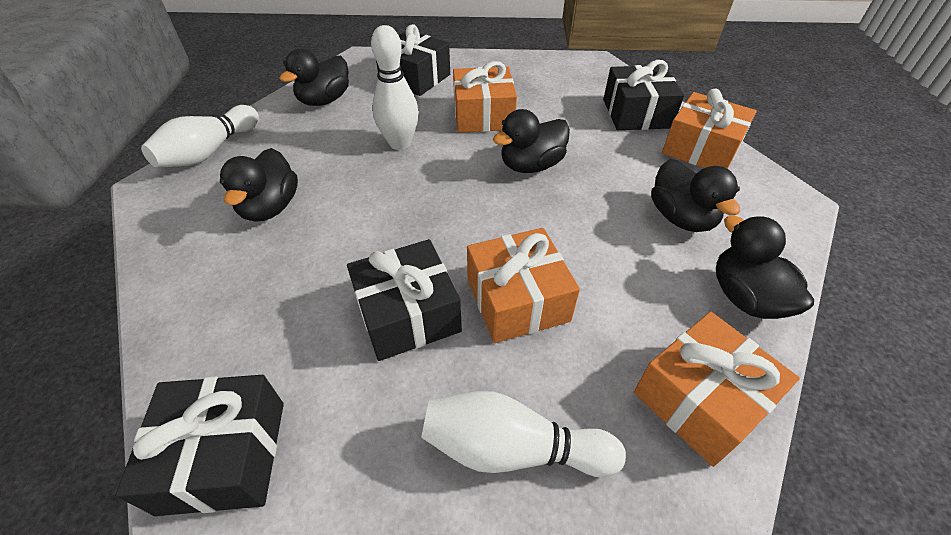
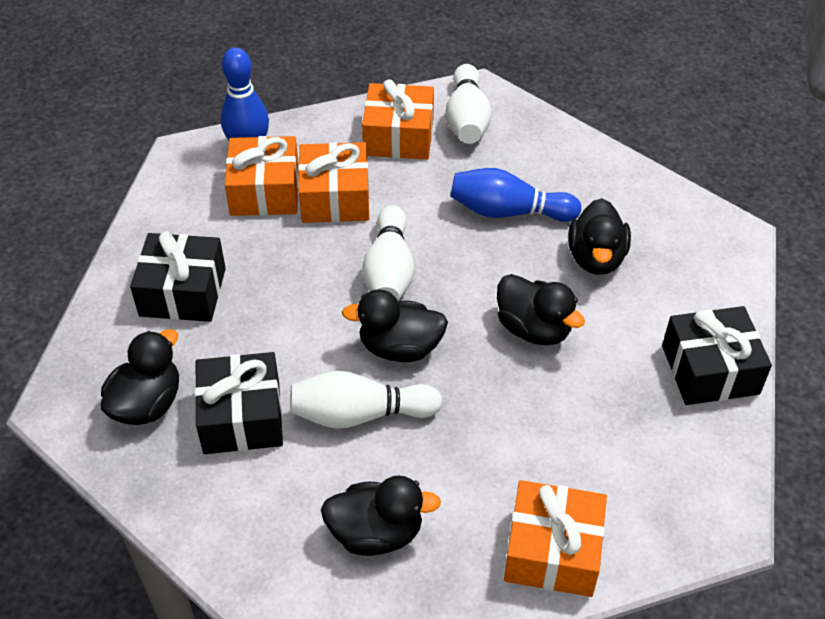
black gift: 4 -> 3
blue bowling pin: 0 -> 2

